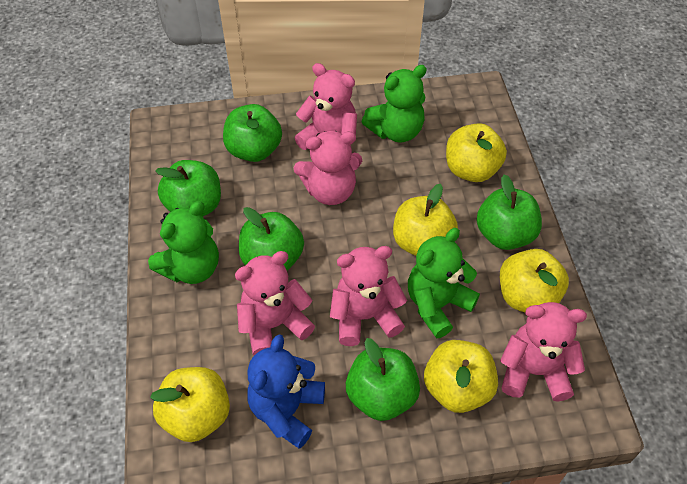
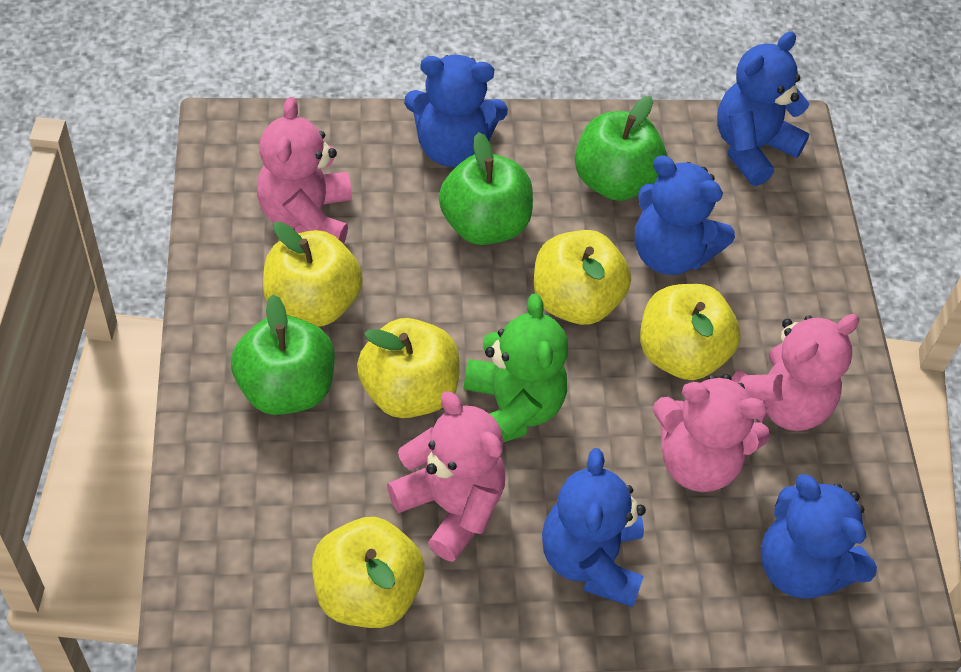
blue teddy bear: 1 -> 5
green apple: 5 -> 3
green teddy bear: 3 -> 1
pink teddy bear: 5 -> 4

